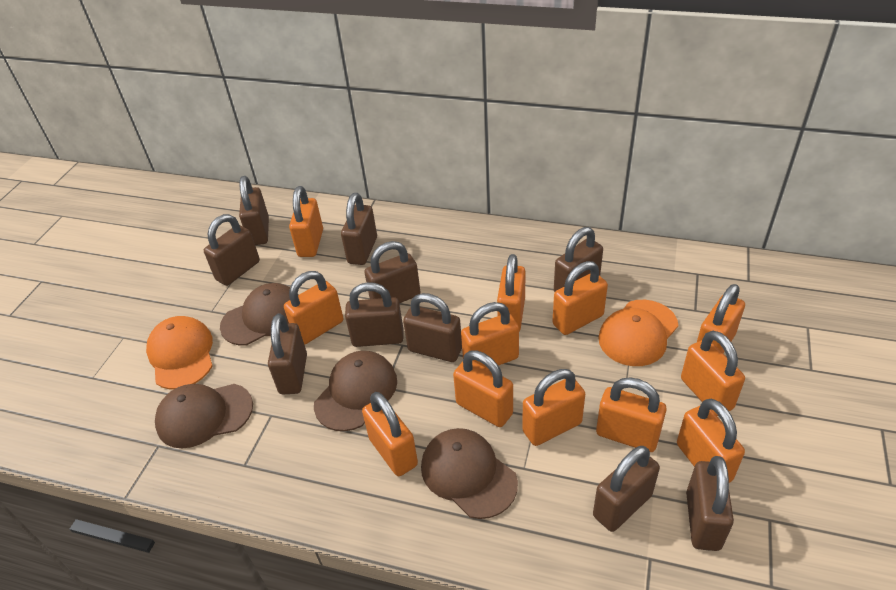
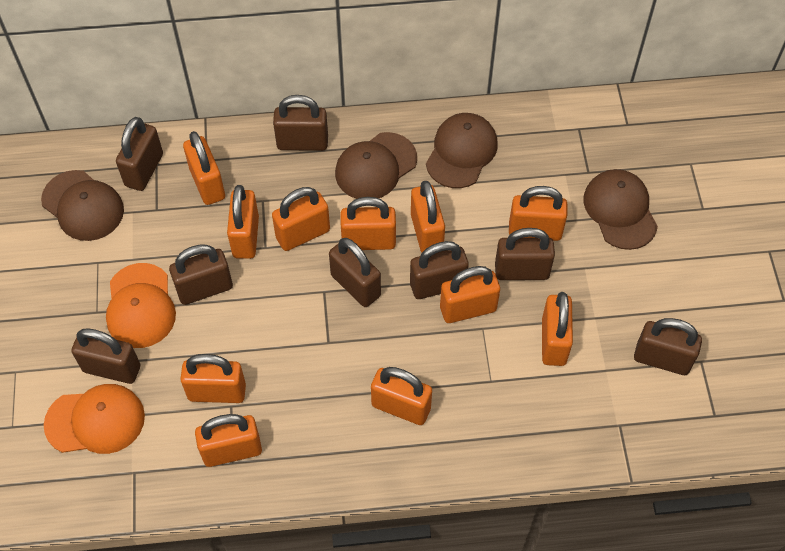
brown padlock: 10 -> 8
orange padlock: 12 -> 11

